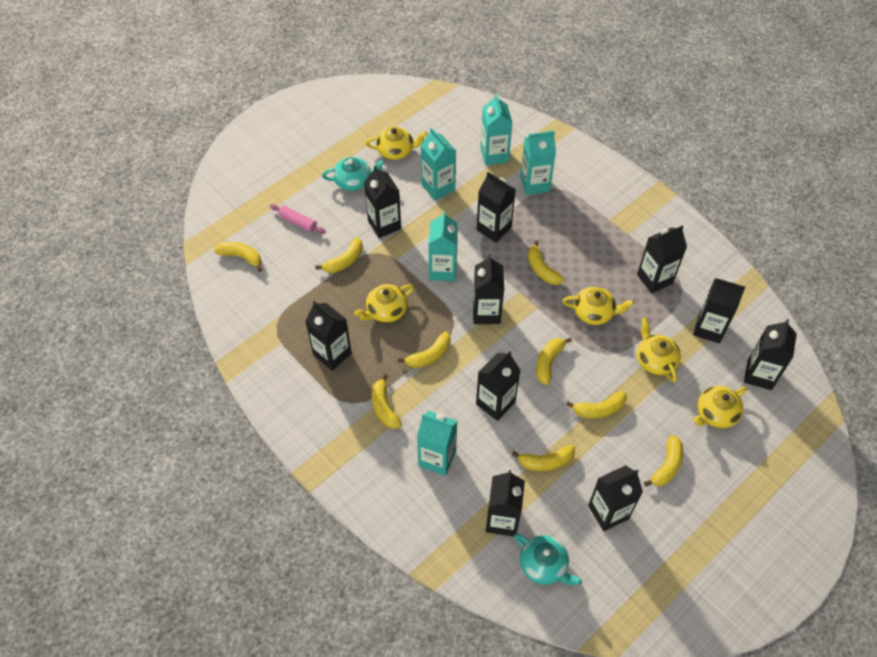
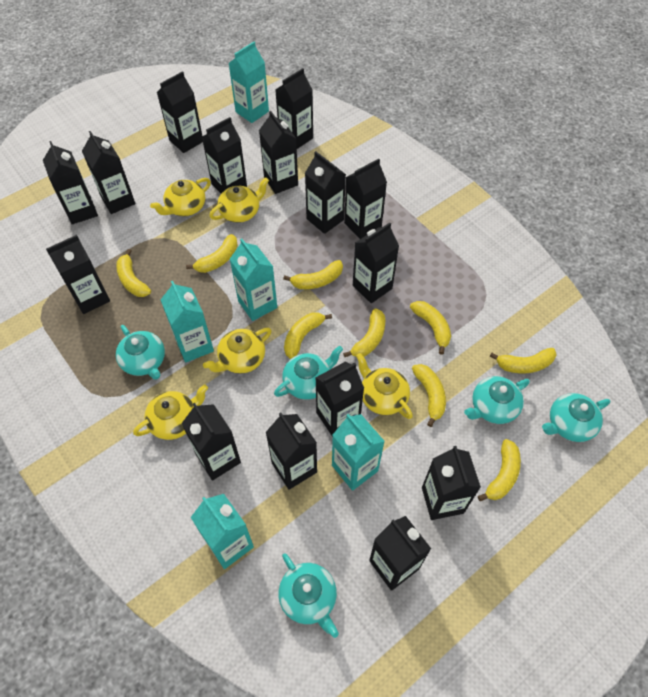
black carton: 10 -> 15
pink rolling pin: 1 -> 0
turquoise teapot: 2 -> 5

